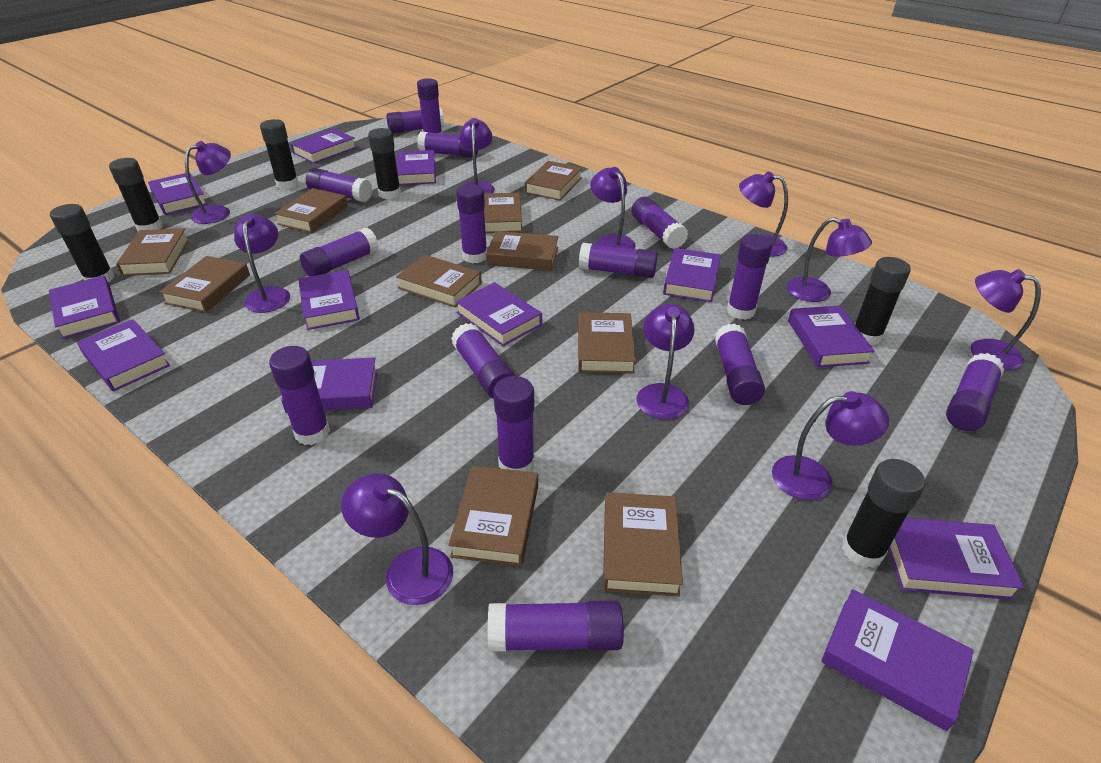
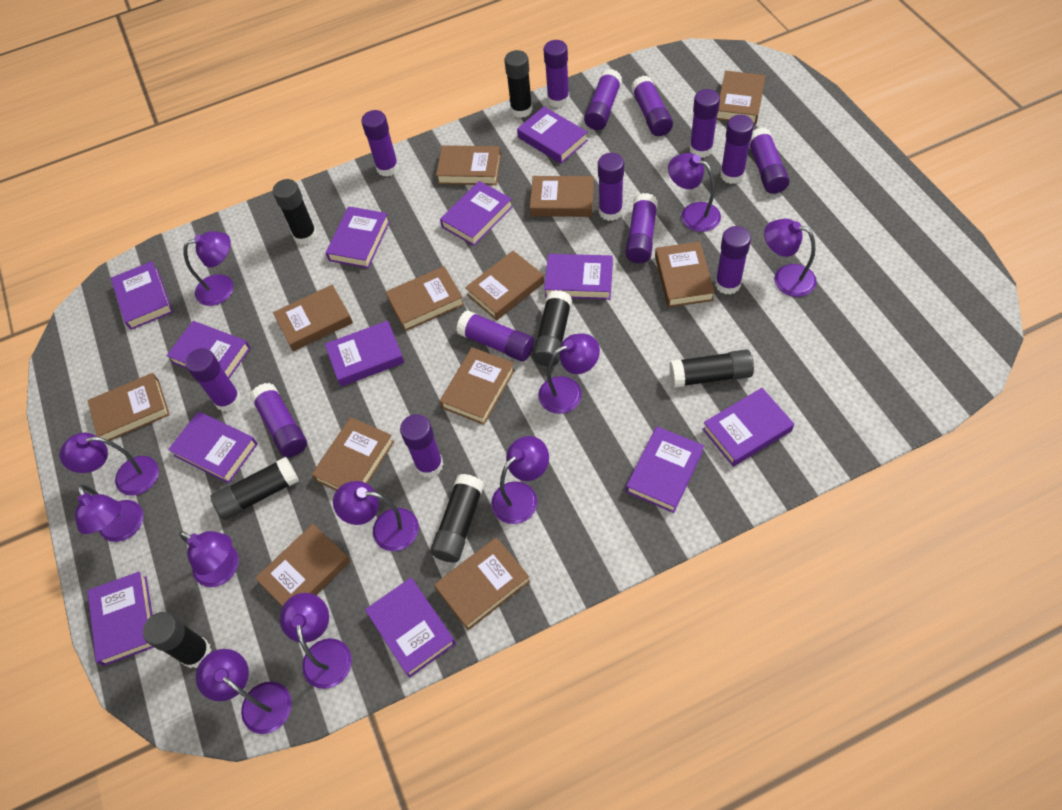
black glue stick: 6 -> 7
brown book: 10 -> 12
purple glue stick: 15 -> 14
purple lamp: 10 -> 11

